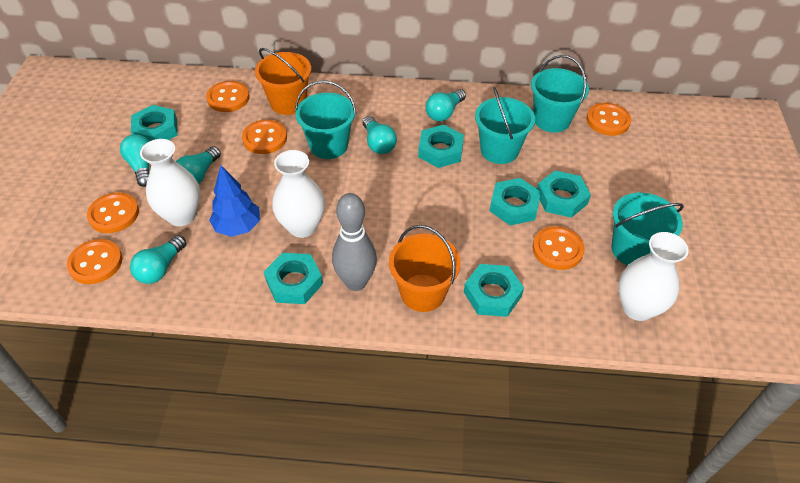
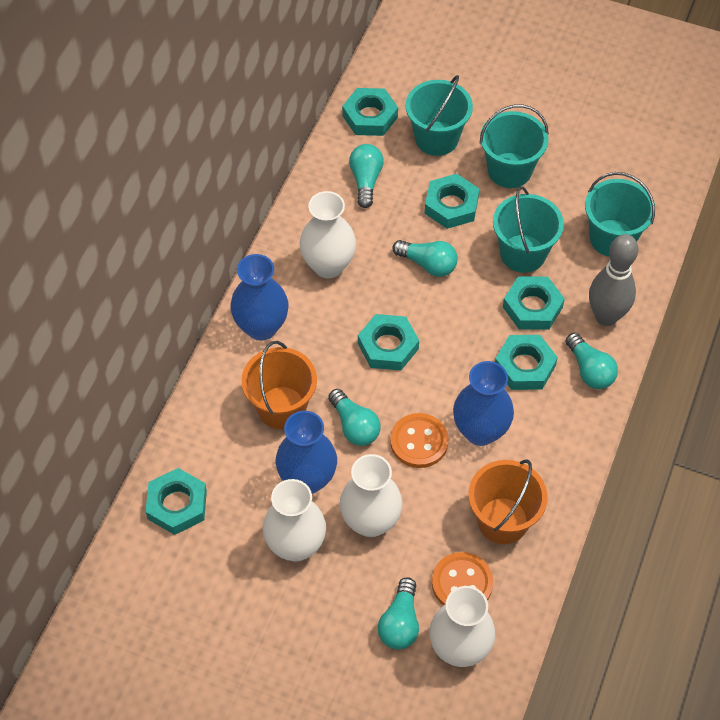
blue tree: 1 -> 0
blue vase: 0 -> 3
orange button: 6 -> 2
white vase: 3 -> 4

